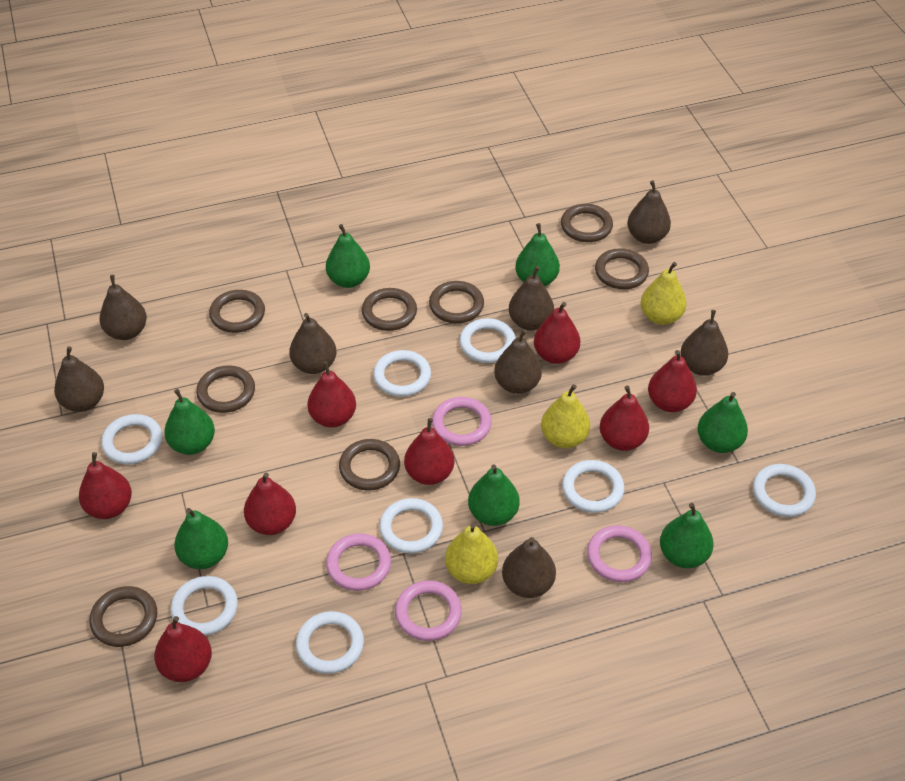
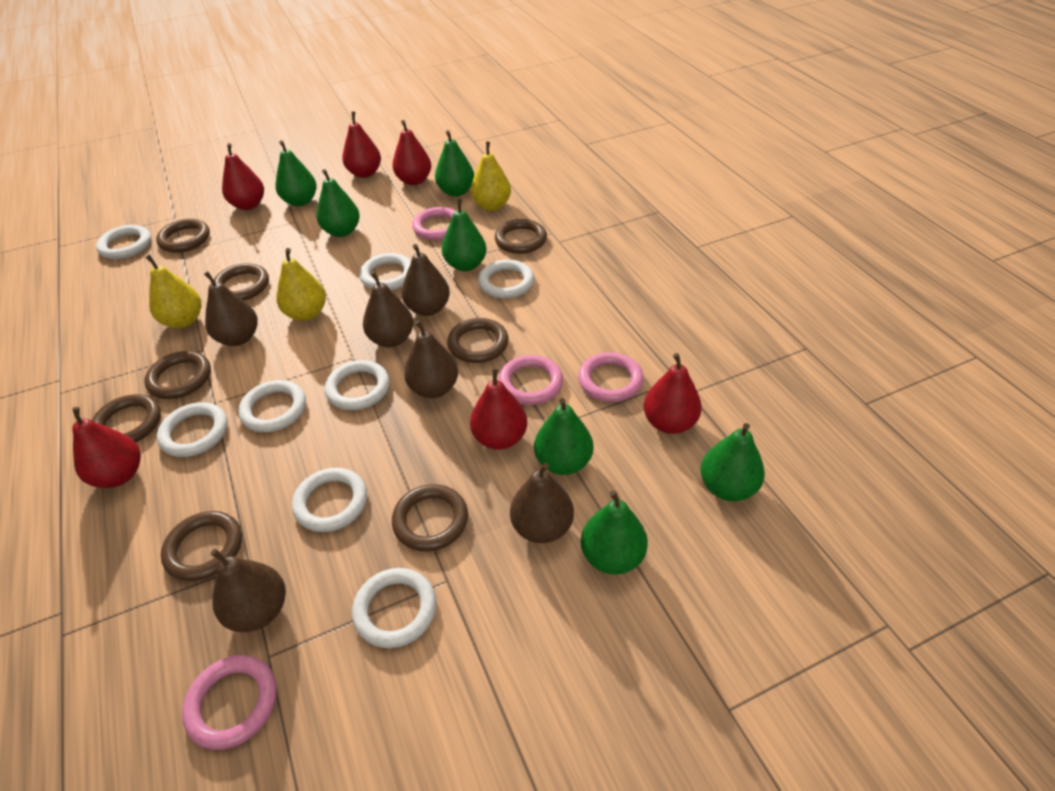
brown pear: 8 -> 6
red pear: 8 -> 6

